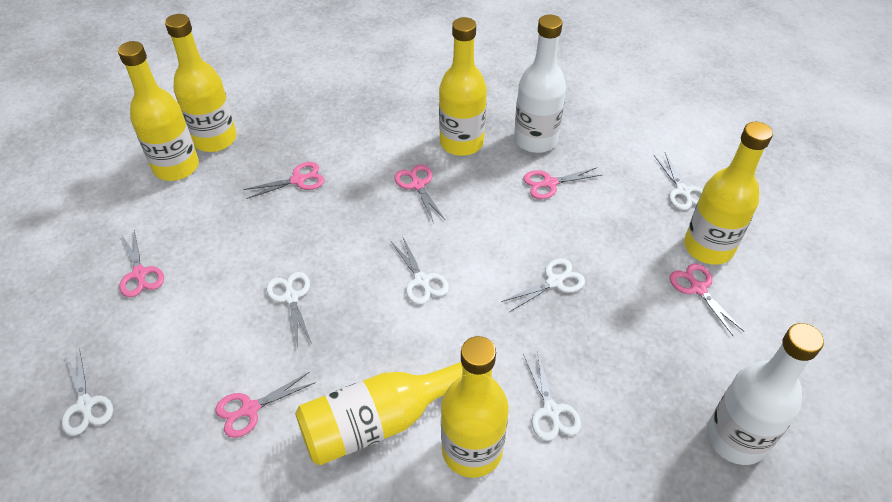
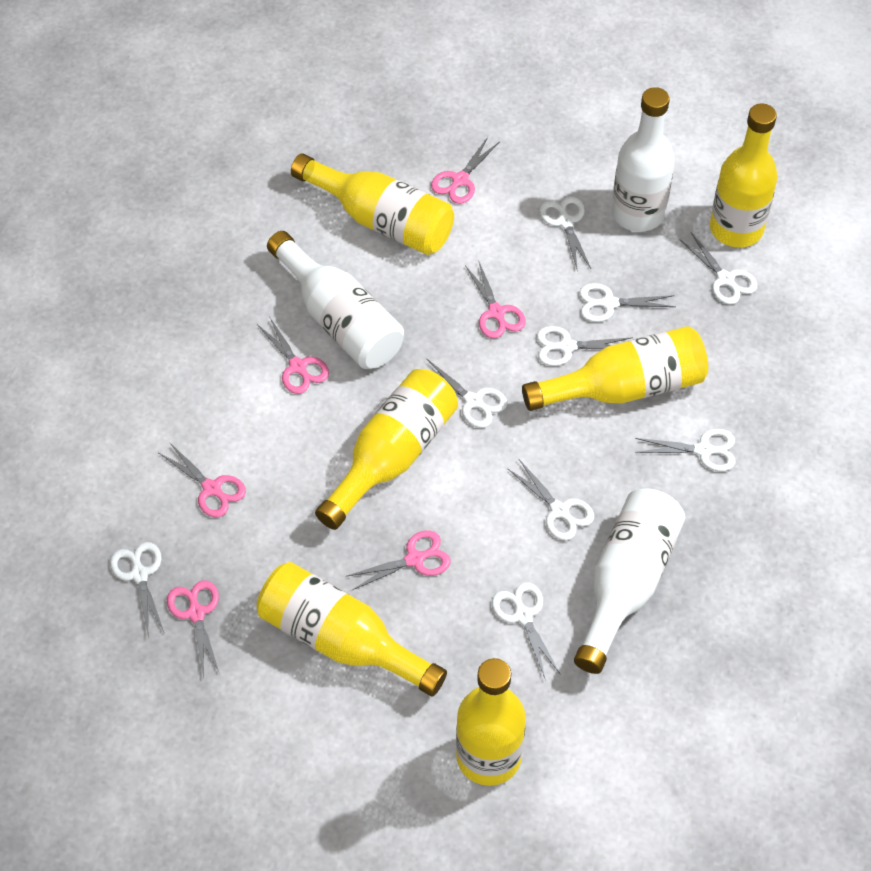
white bottle: 2 -> 3
white scissors: 6 -> 9

